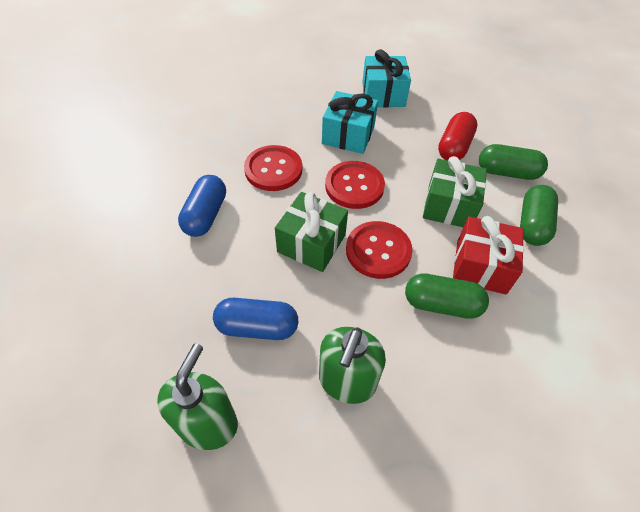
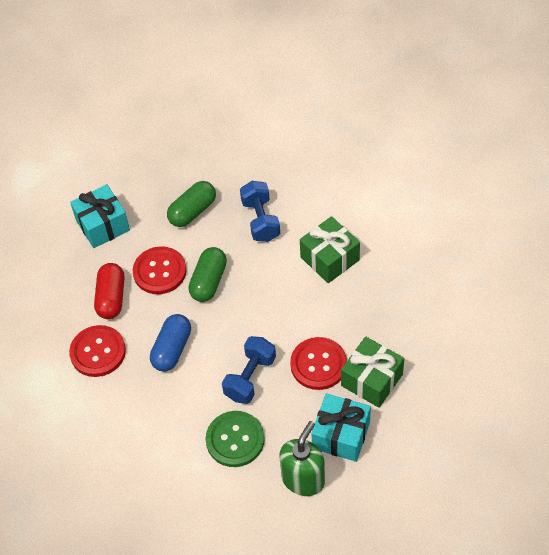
blue capsule: 2 -> 1
blue dumbbell: 0 -> 2
green button: 0 -> 1
green capsule: 3 -> 2
green soap dispenser: 2 -> 1
red gift: 1 -> 0

